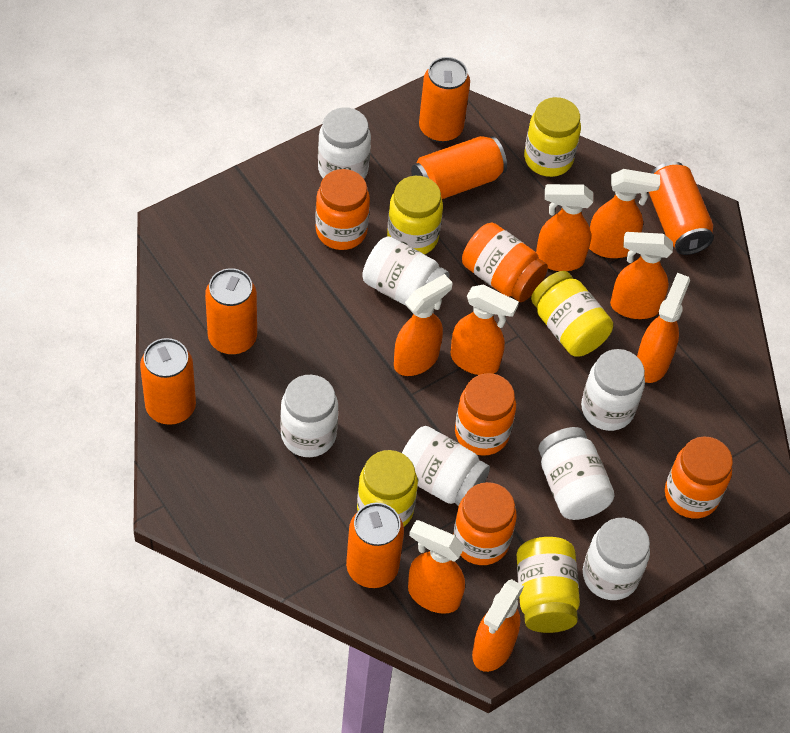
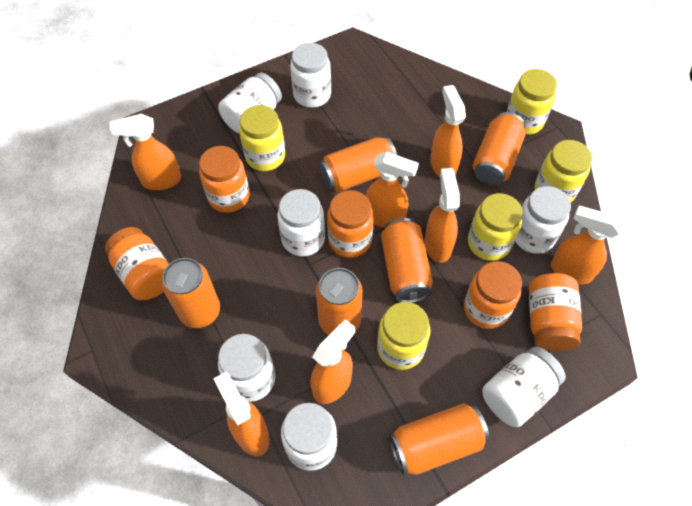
orange spray bottle: 8 -> 7

